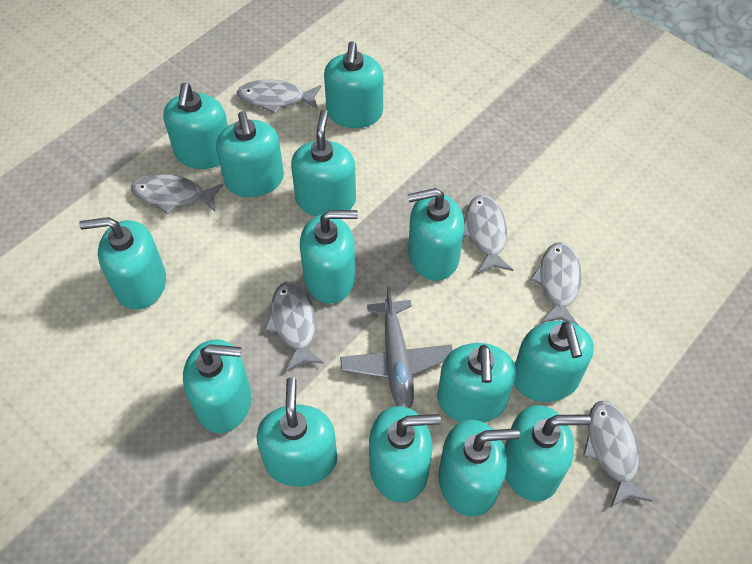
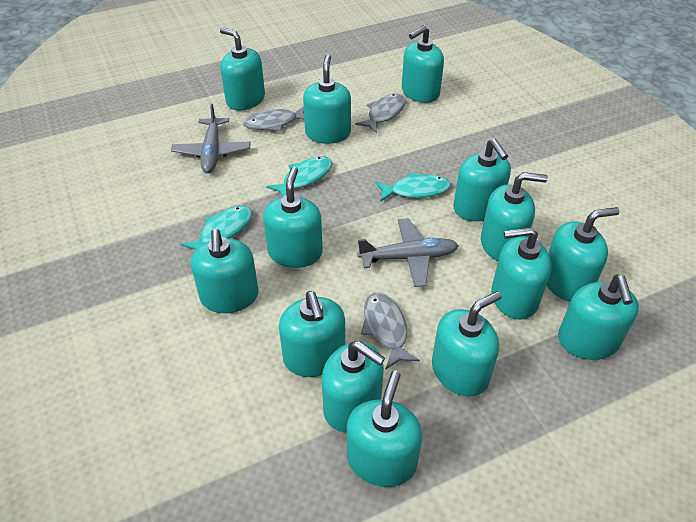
grey fish: 6 -> 3
grey plane: 1 -> 2
turquoise fish: 0 -> 3

